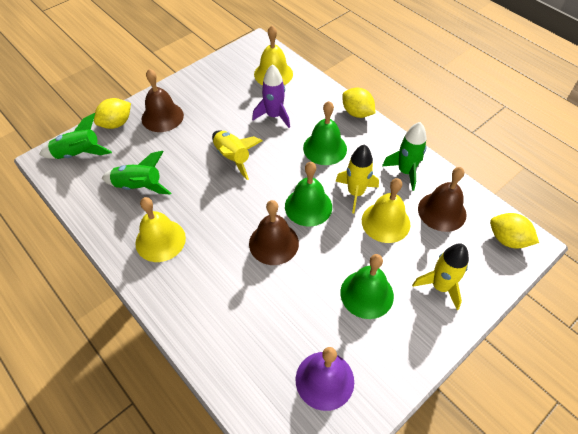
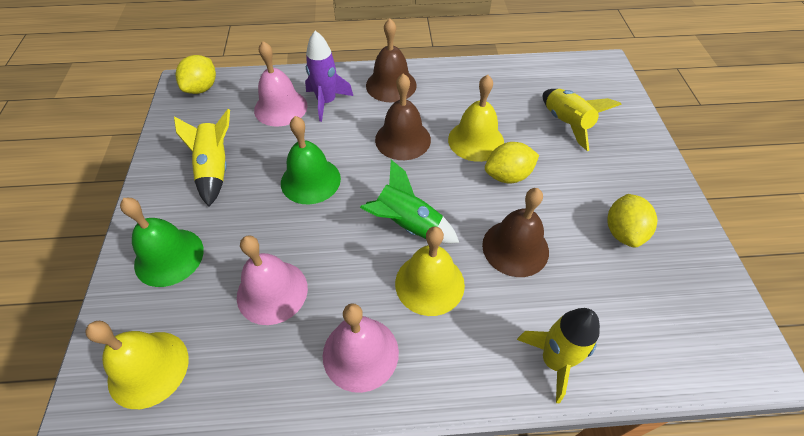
green bell: 3 -> 2
green rocket: 3 -> 1
pink bell: 0 -> 3
purple bell: 1 -> 0

